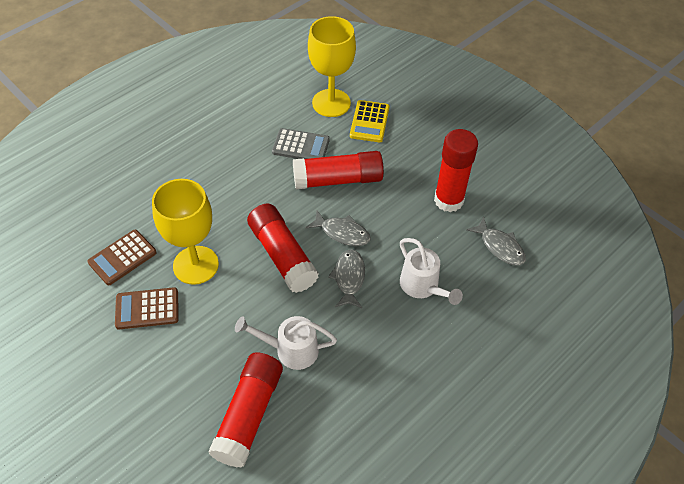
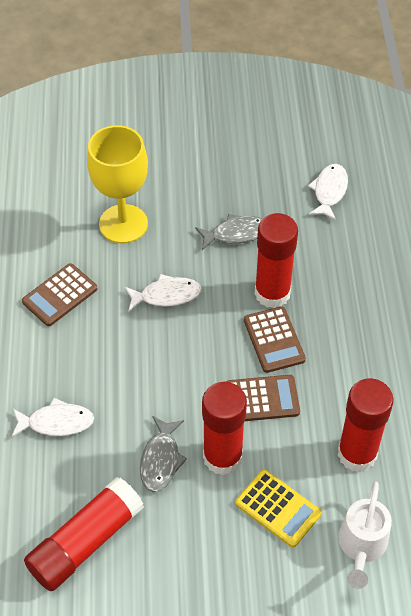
brown calculator: 2 -> 3
grey calculator: 1 -> 0
grey fish: 3 -> 2
white fish: 0 -> 3
white watering can: 2 -> 1
yellow goblet: 2 -> 1

